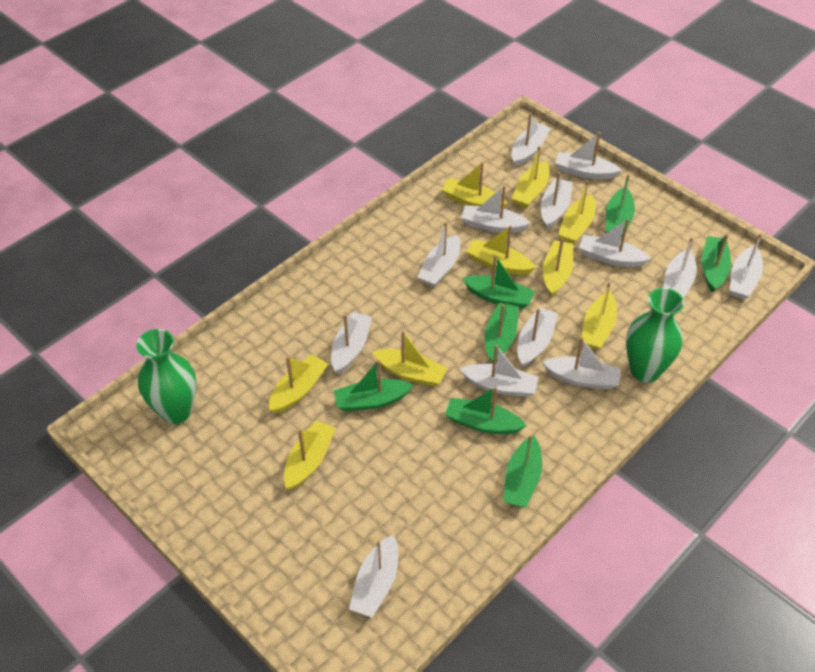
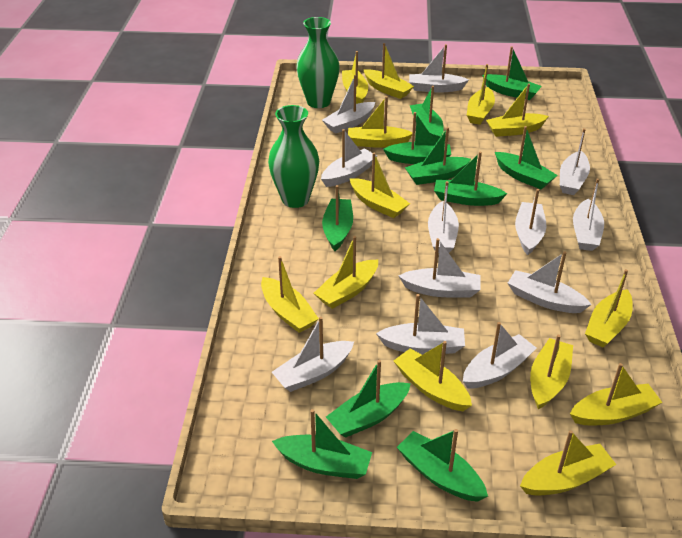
green boat: 7 -> 10
white boat: 13 -> 12
yellow boat: 9 -> 13

